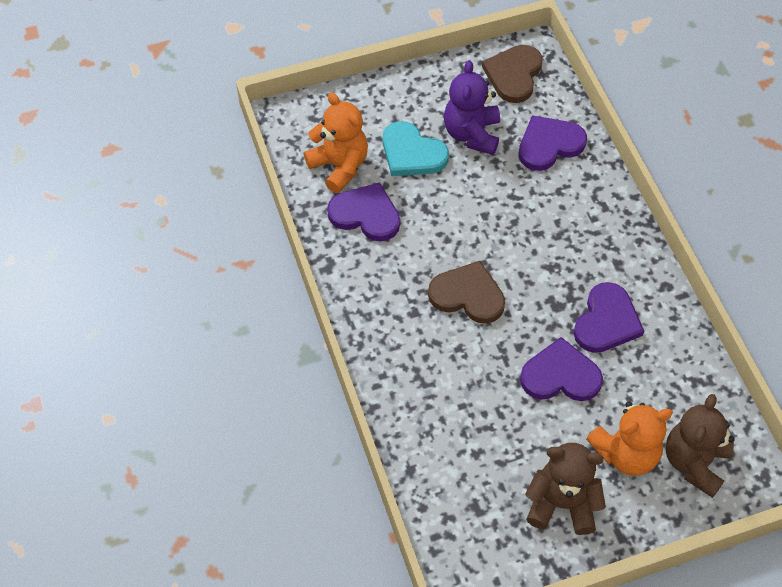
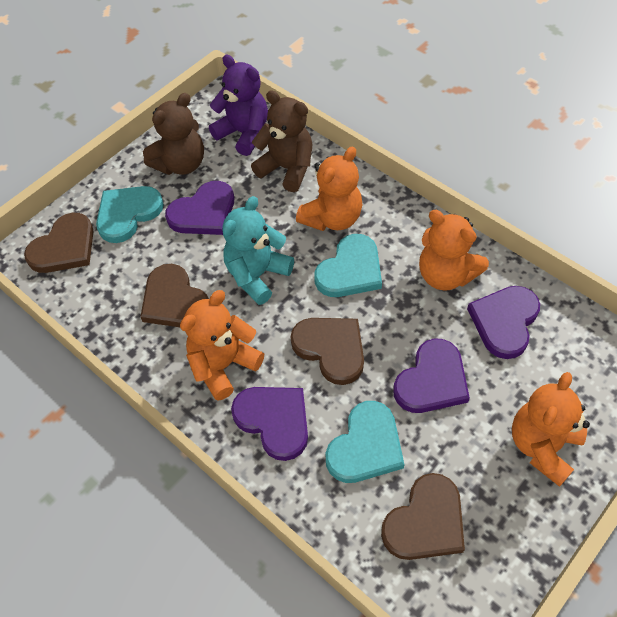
brown heart: 2 -> 4
orange teddy bear: 2 -> 4
turquoise heart: 1 -> 3
turquoise teddy bear: 0 -> 1

